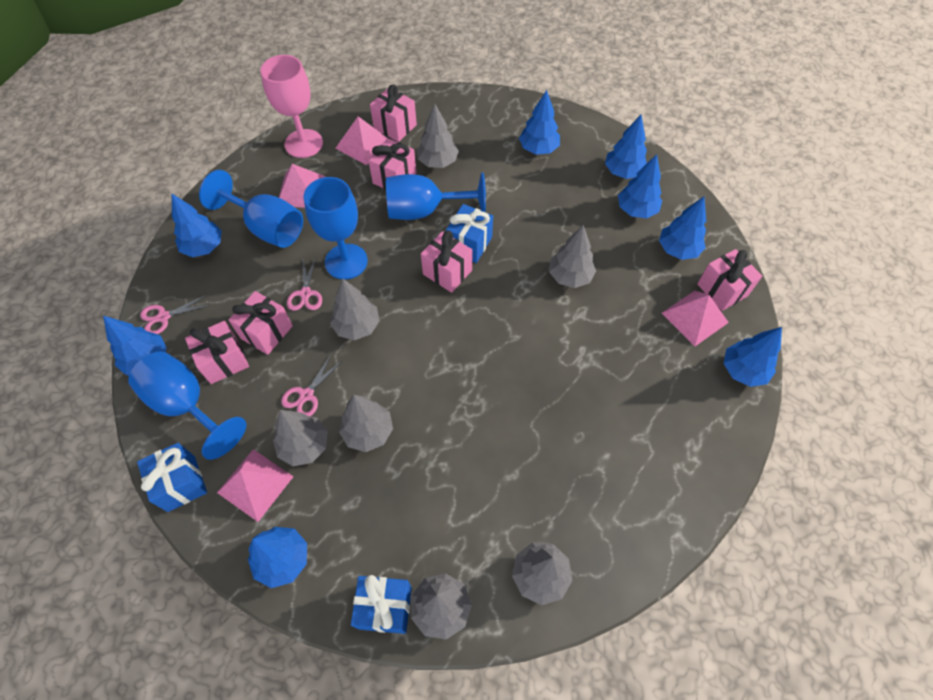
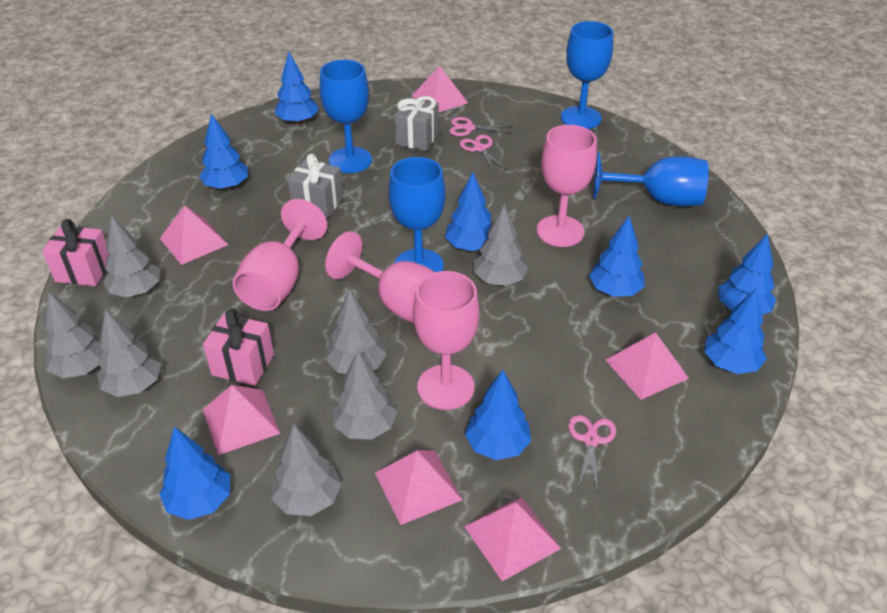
blue gift: 3 -> 0
grey gift: 0 -> 2
pink gift: 6 -> 2
pink goblet: 1 -> 4
pink pyramid: 4 -> 6

